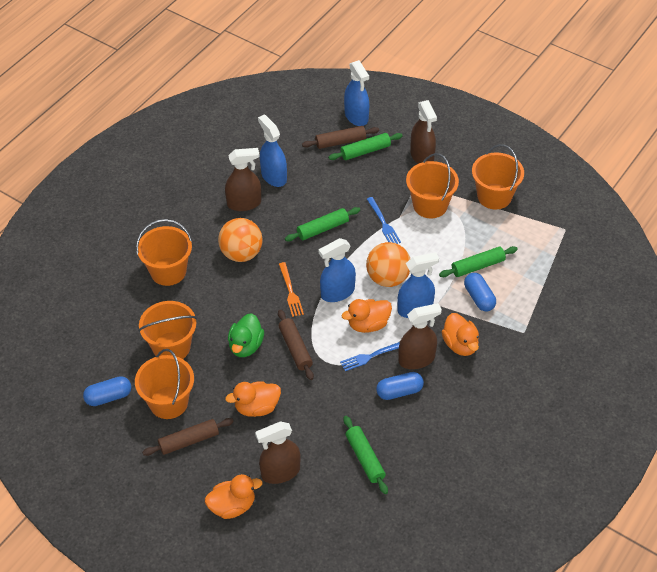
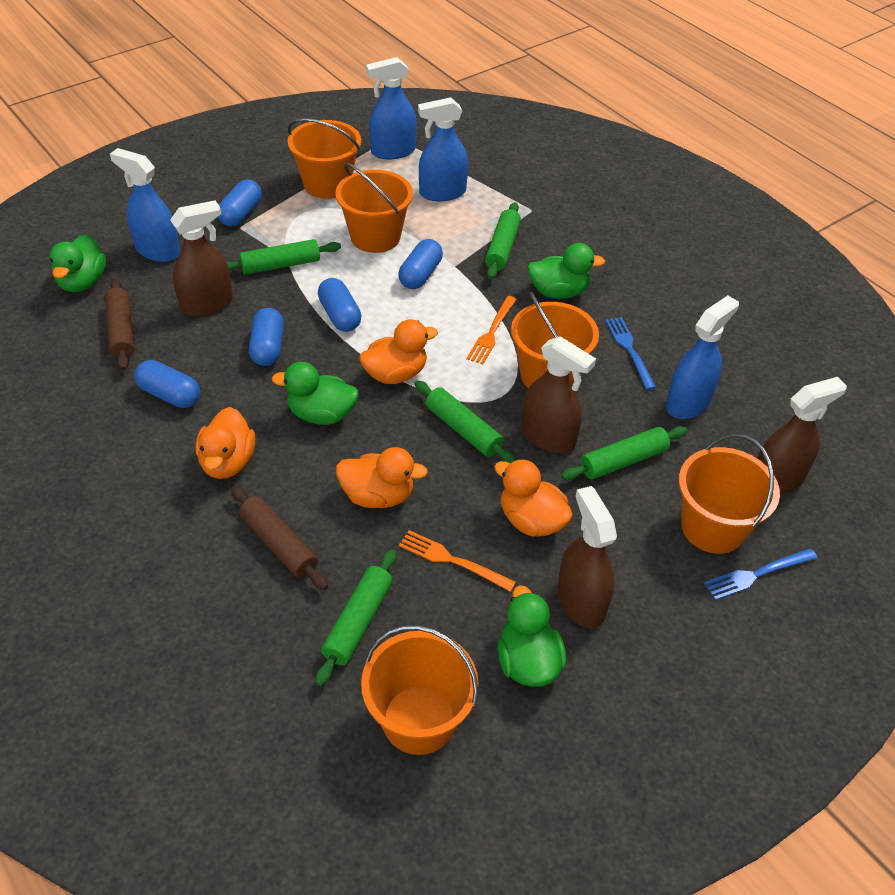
blue capsule: 3 -> 5
brown rolling pin: 3 -> 2
green duck: 1 -> 4
green rolling pin: 4 -> 5
orange ball: 2 -> 0
orange fork: 1 -> 2

